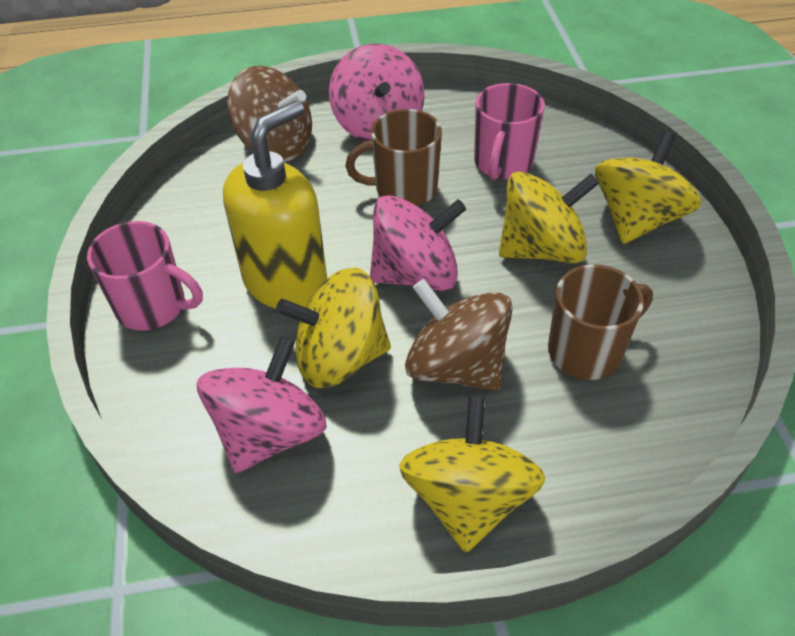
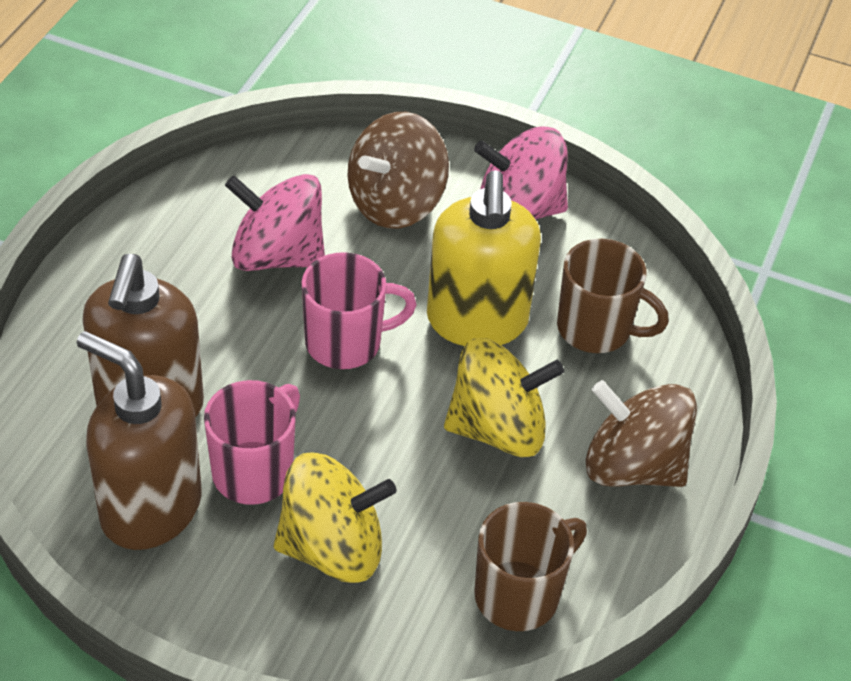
brown soap dispenser: 0 -> 2
pink spinning top: 3 -> 2
yellow spinning top: 4 -> 2

